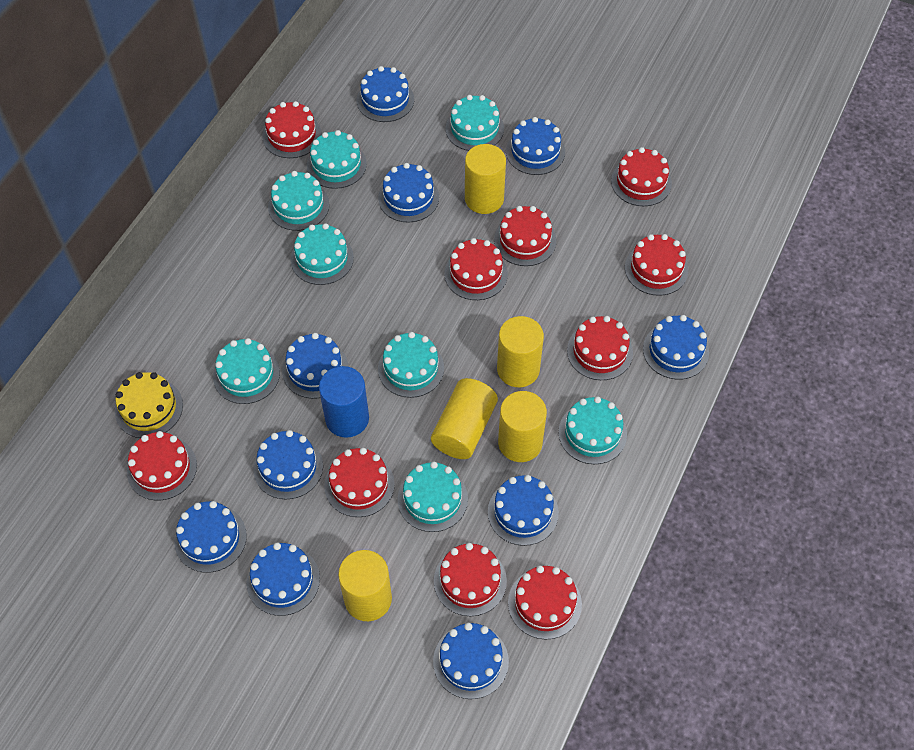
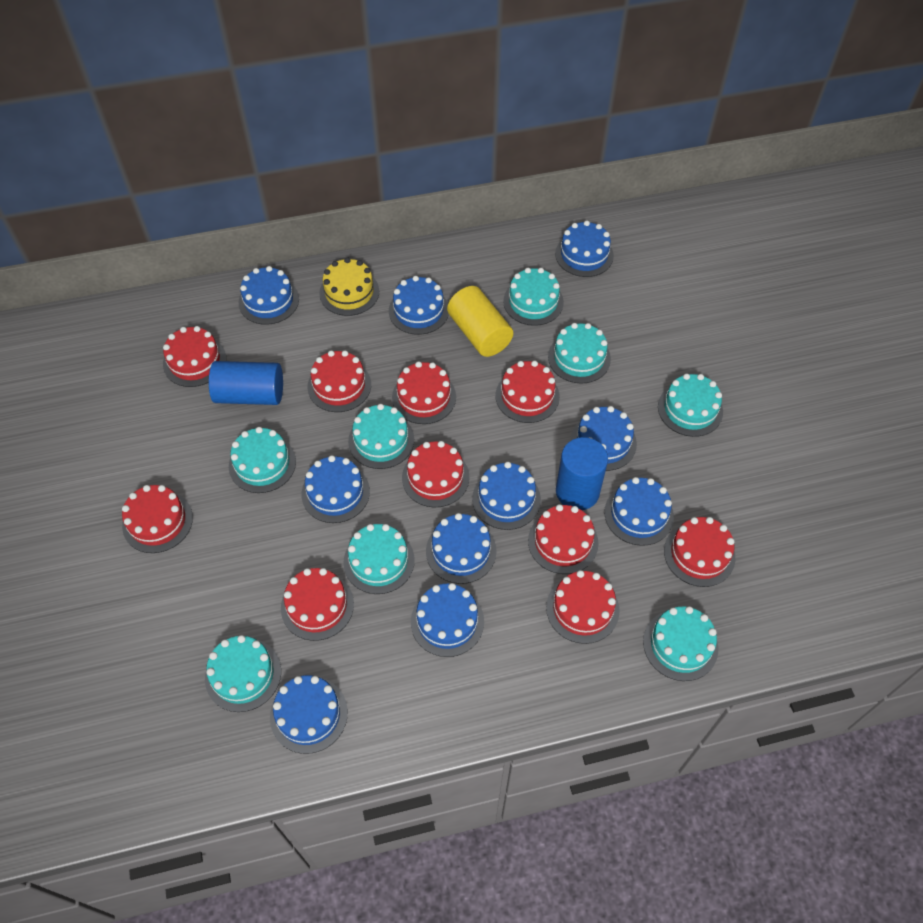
blue cylinder: 1 -> 2
yellow cylinder: 5 -> 1

